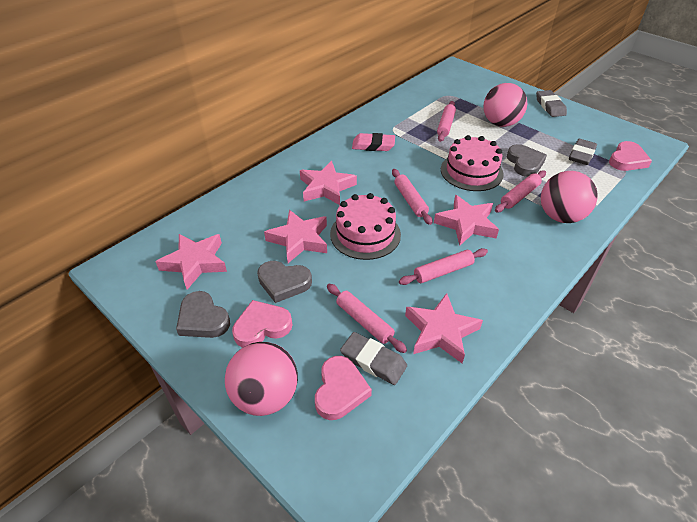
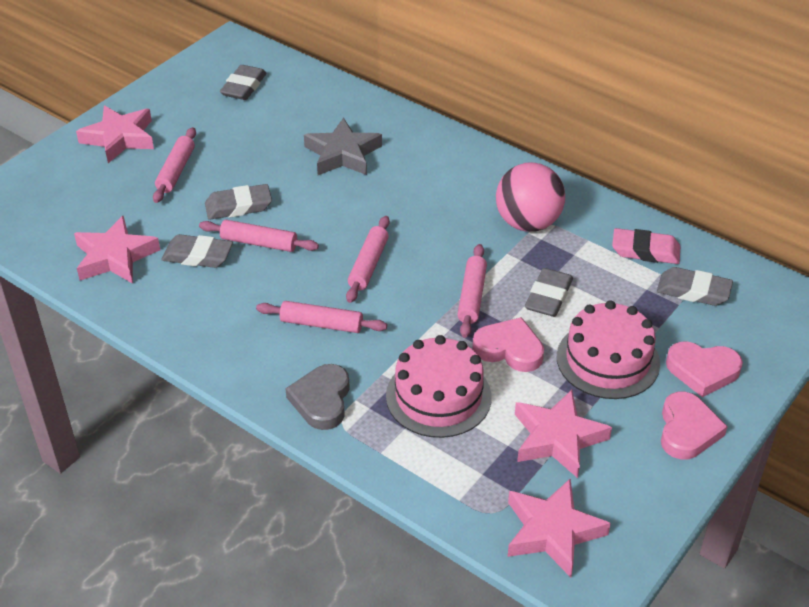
grey eraser: 3 -> 5
grey heart: 3 -> 1
grey star: 0 -> 1
pink ball: 3 -> 1
pink star: 5 -> 4

